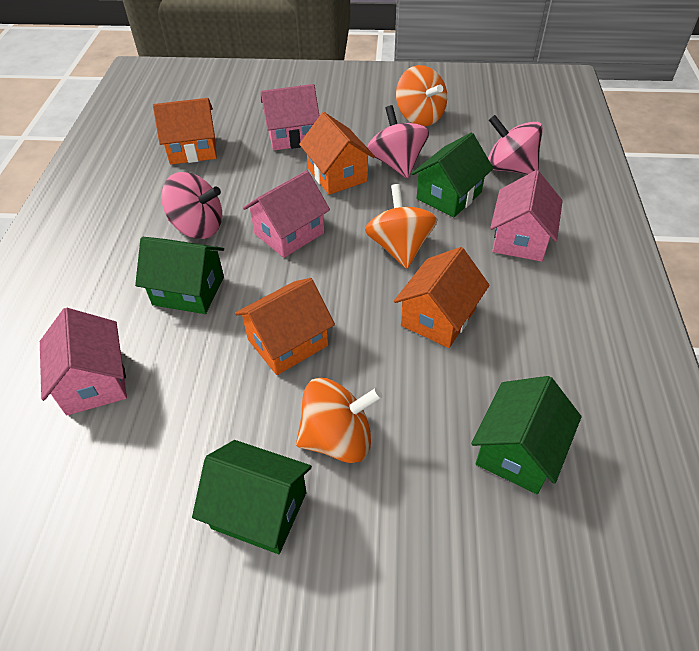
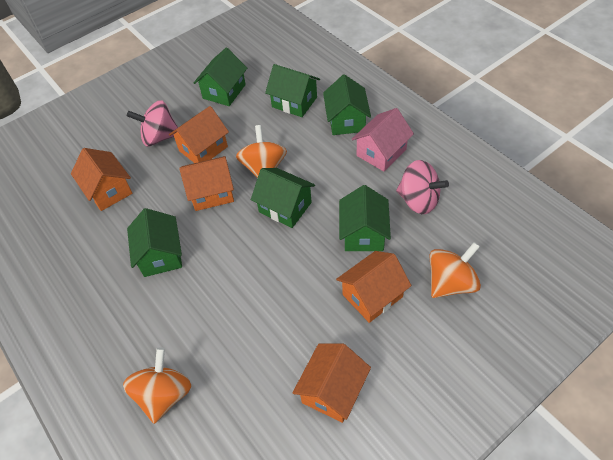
green house: 4 -> 6
orange house: 4 -> 5
pink house: 4 -> 1
pink spinning top: 3 -> 2

